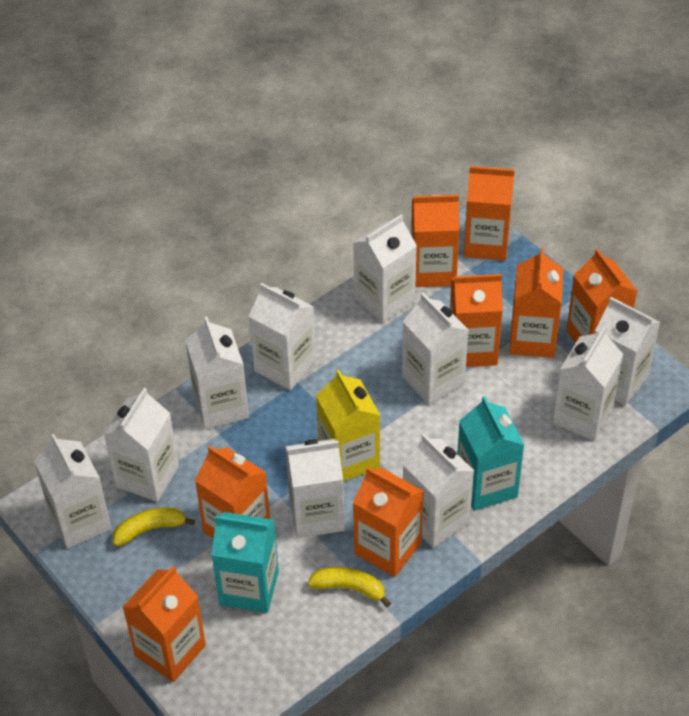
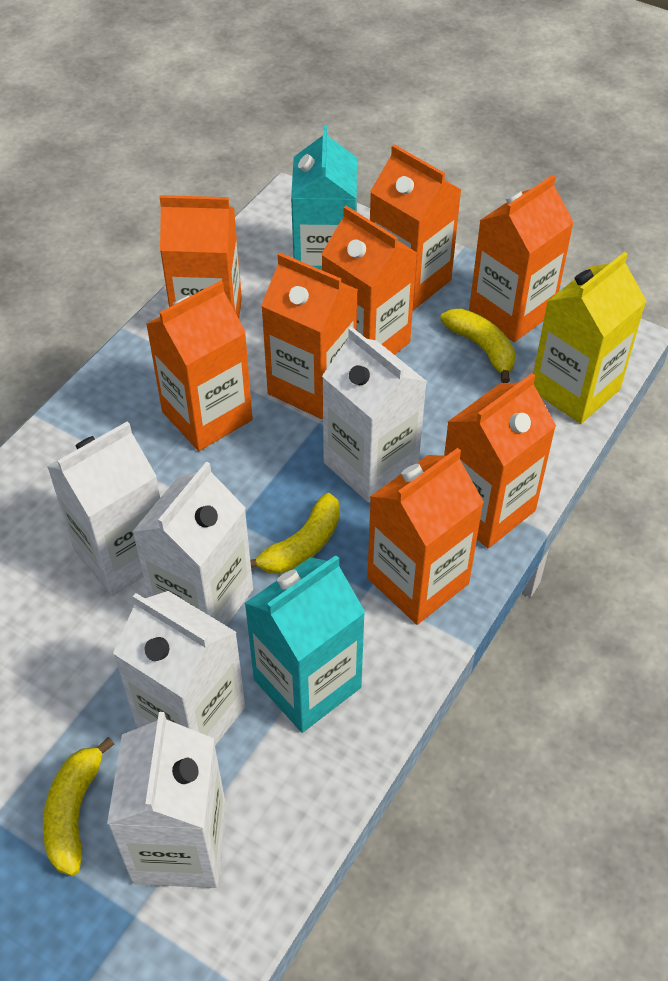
white carton: 10 -> 5
yellow banana: 2 -> 3

